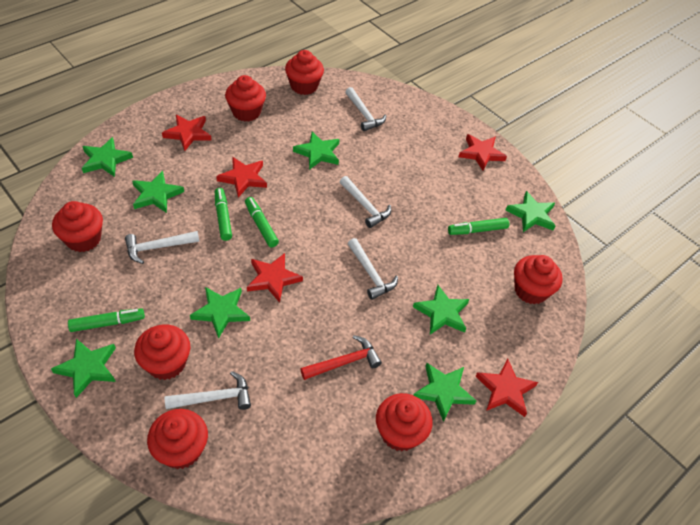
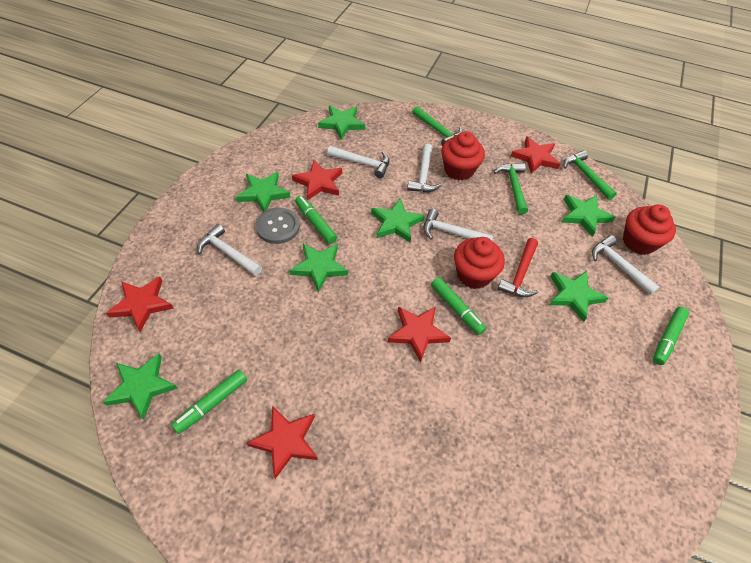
green hammer: 0 -> 3
green star: 8 -> 7
grey button: 0 -> 1
red cupcake: 7 -> 3

